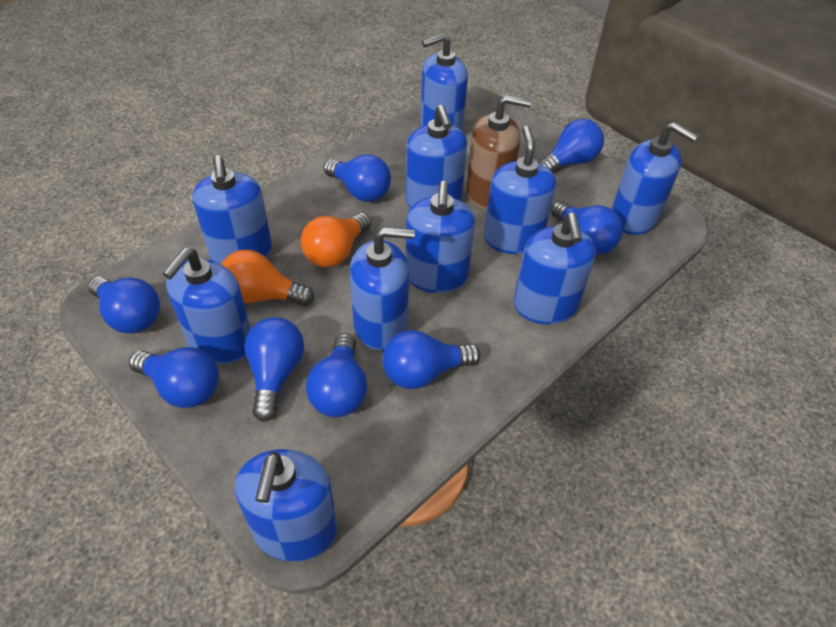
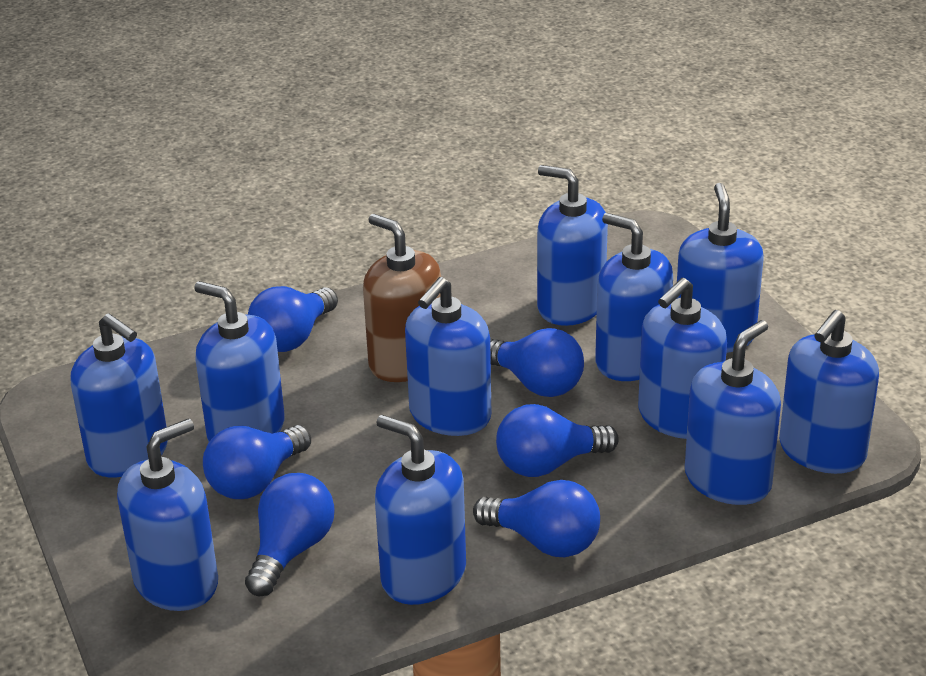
blue light bulb: 8 -> 6
blue soap dispenser: 10 -> 11
orange light bulb: 2 -> 0

